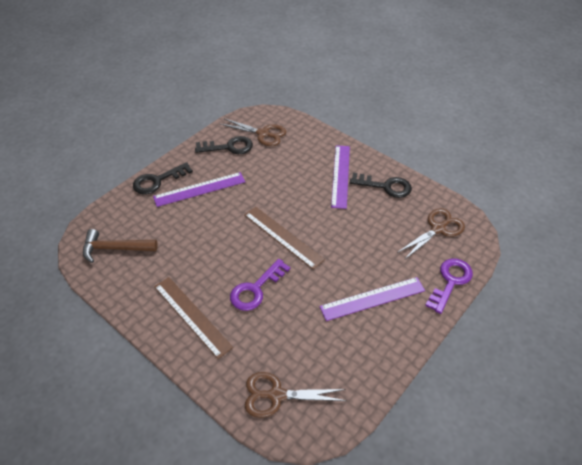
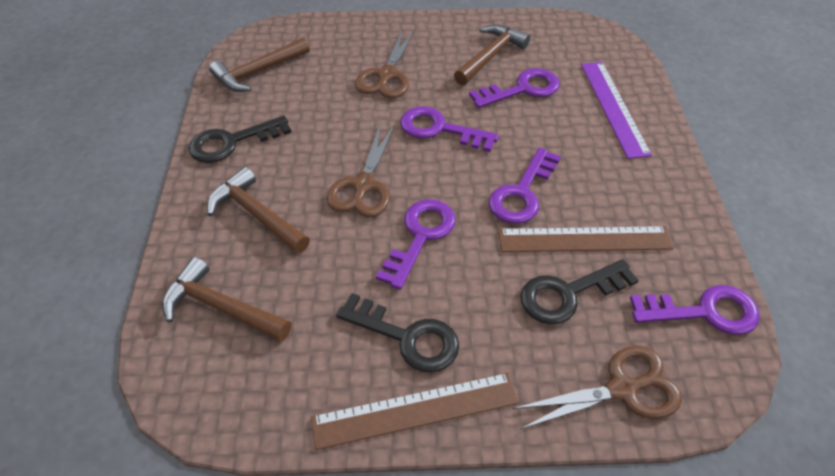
brown hammer: 1 -> 4
purple key: 2 -> 5
purple ruler: 3 -> 1

